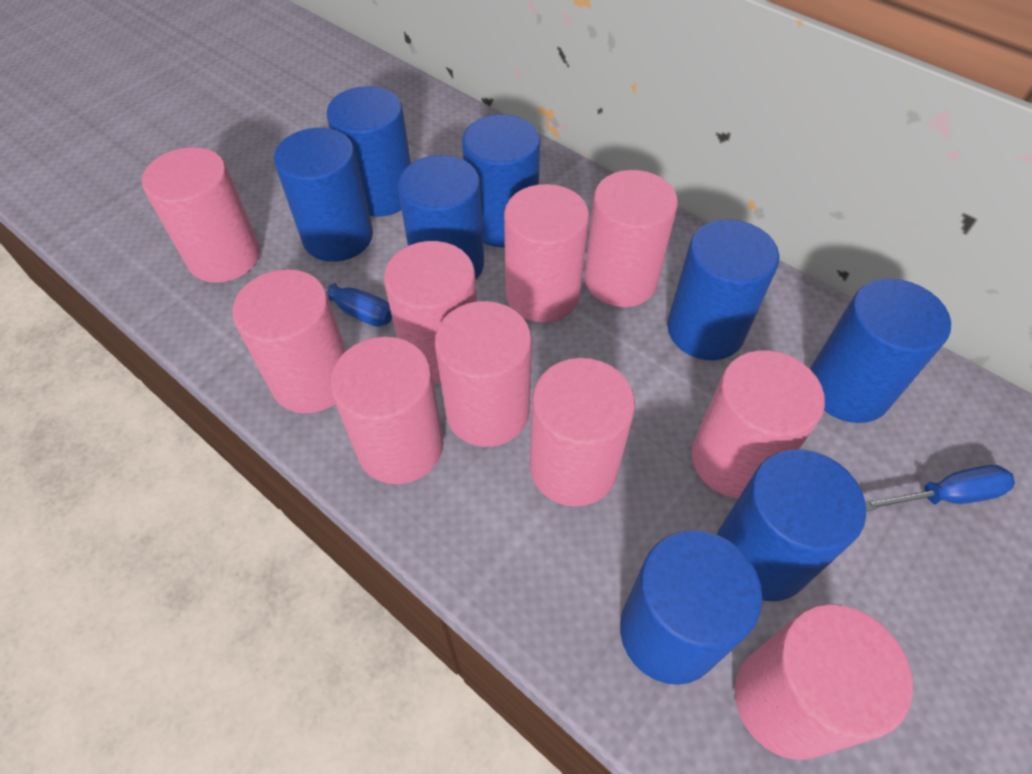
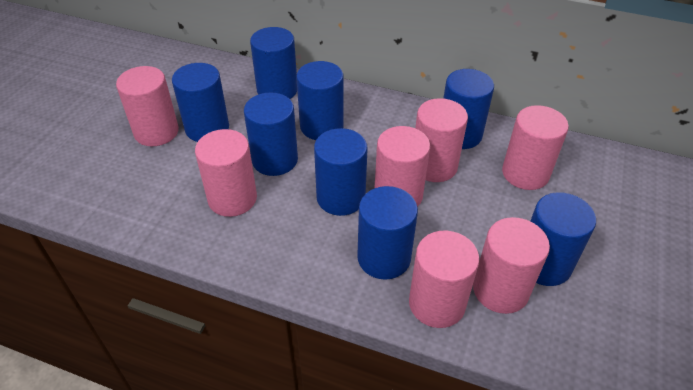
blue screwdriver: 2 -> 0
pink cylinder: 10 -> 7

